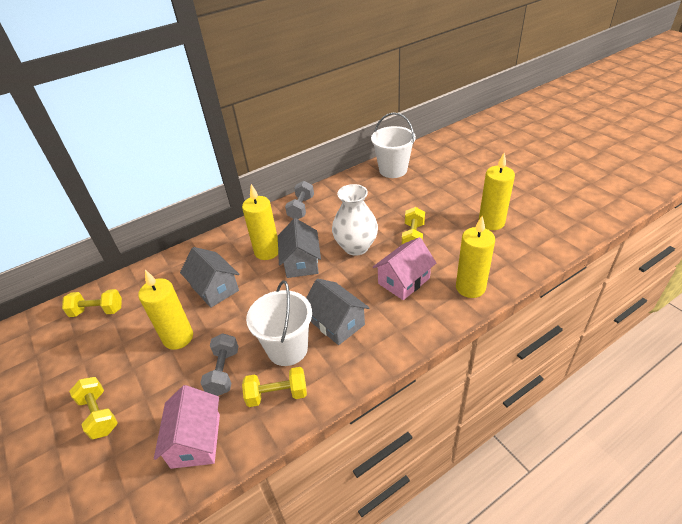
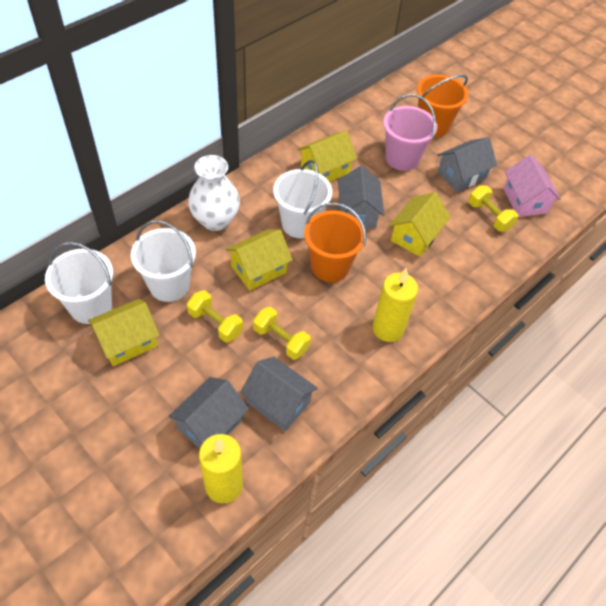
grey dumbbell: 2 -> 0
grey house: 3 -> 4
orange bucket: 0 -> 2
pink bucket: 0 -> 1
pink house: 2 -> 1
white bucket: 2 -> 3
yellow candle: 4 -> 2
yellow dumbbell: 4 -> 3
yellow house: 0 -> 4

